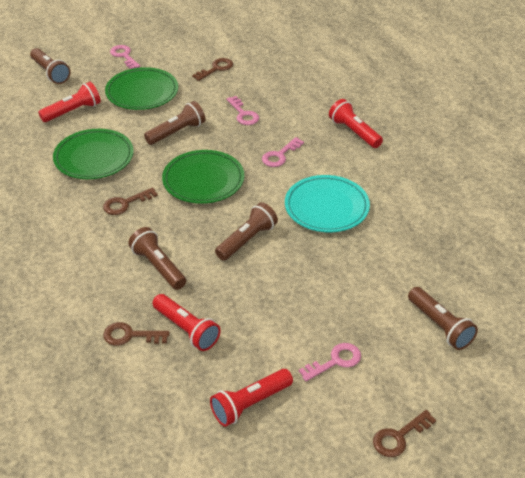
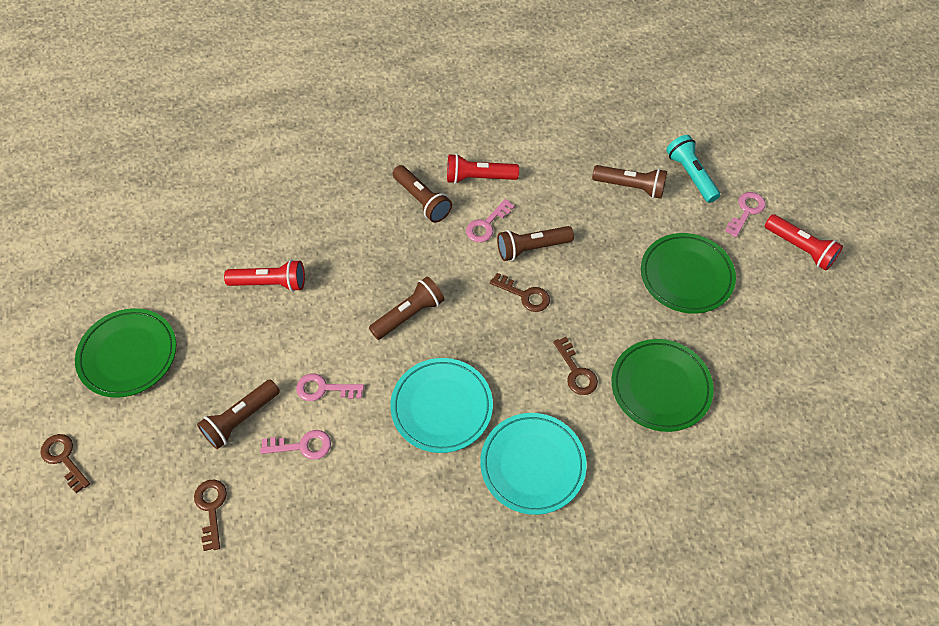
red flashlight: 4 -> 3
turquoise flashlight: 0 -> 1
turquoise plate: 1 -> 2

